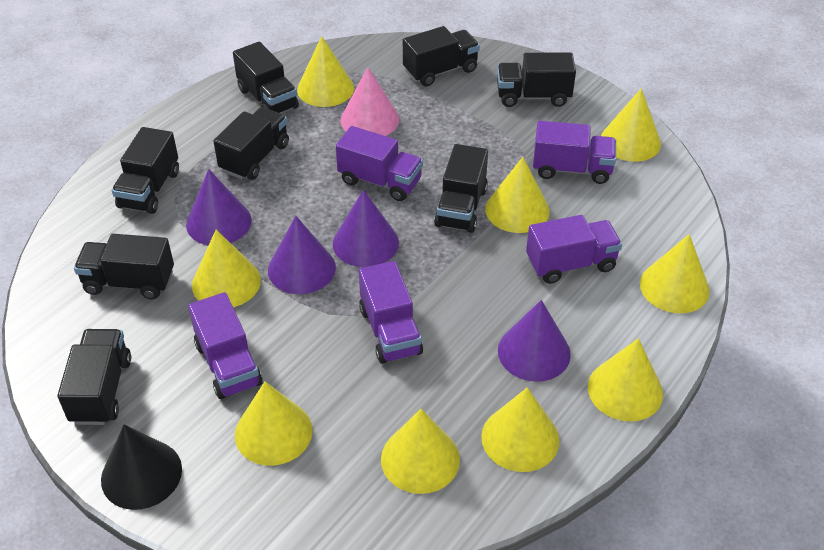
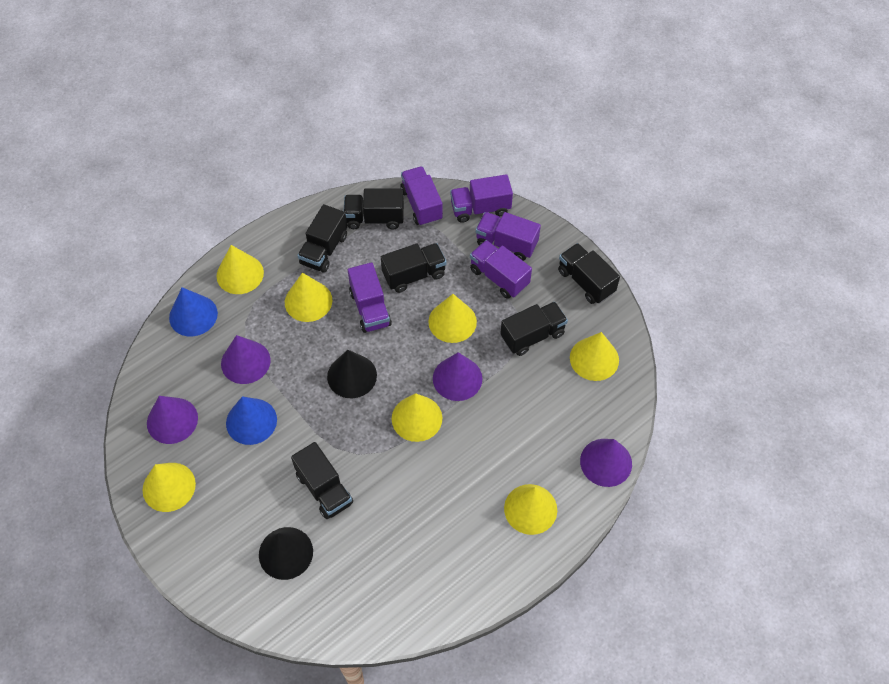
black cone: 1 -> 2
black truck: 8 -> 6
blue cone: 0 -> 2
pink cone: 1 -> 0
yellow cone: 9 -> 7

